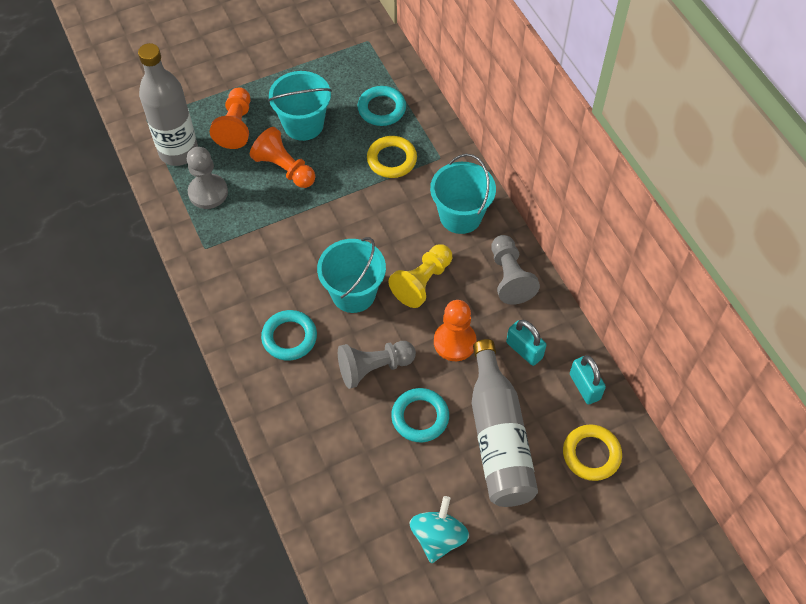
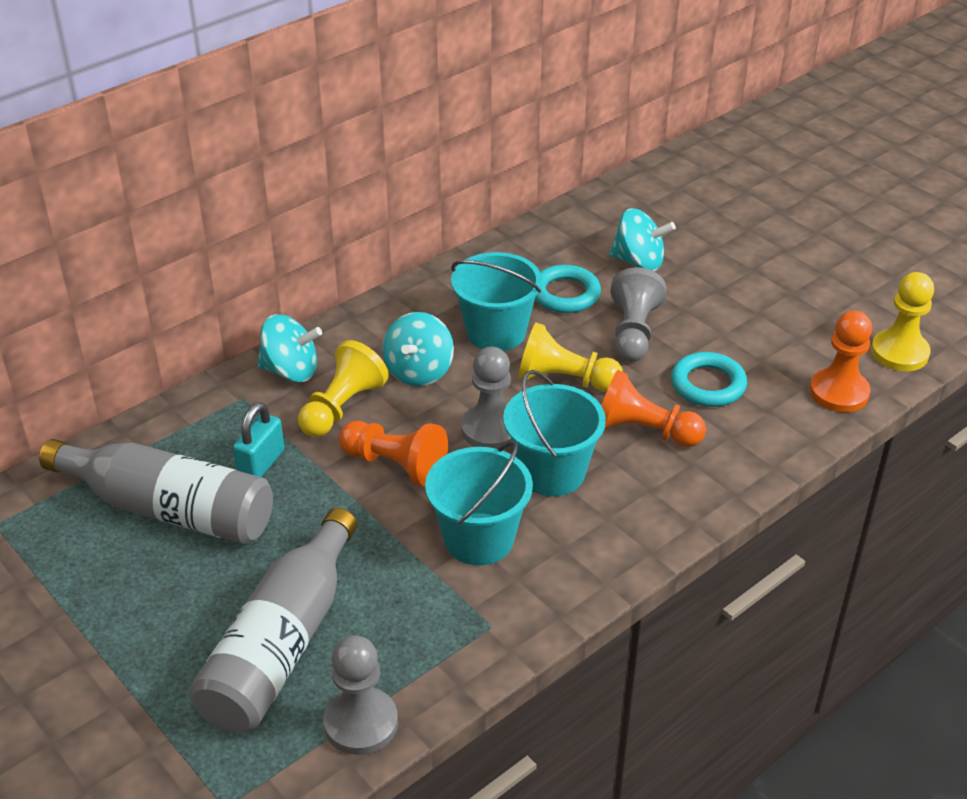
turquoise padlock: 2 -> 1
turquoise ring: 3 -> 2
turquoise spinning top: 1 -> 3
yellow pawn: 1 -> 3
yellow ring: 2 -> 0

